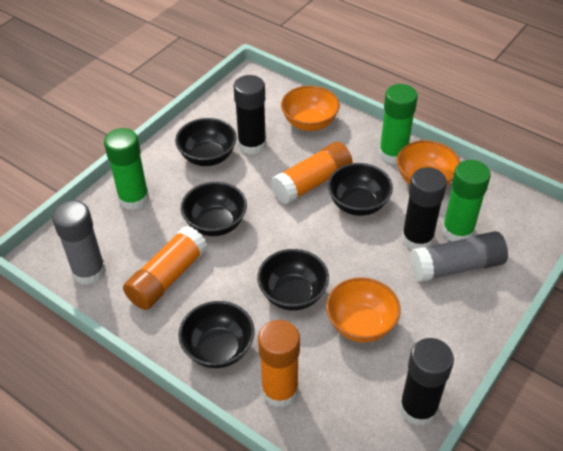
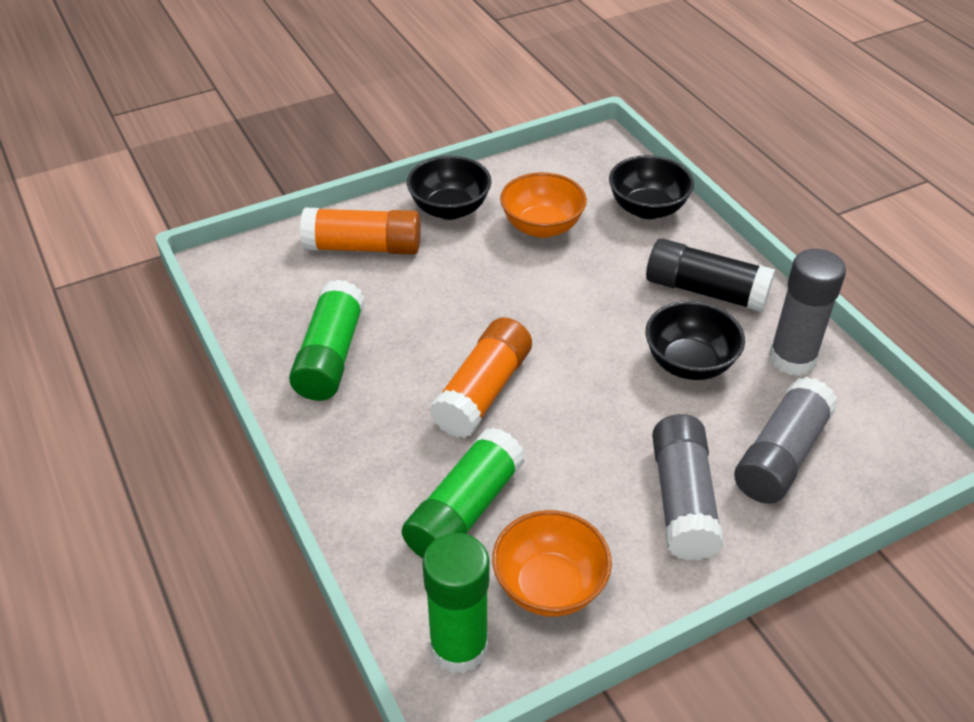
black bowl: 5 -> 3
black glue stick: 3 -> 1
grey glue stick: 2 -> 3
orange bowl: 3 -> 2
orange glue stick: 3 -> 2

